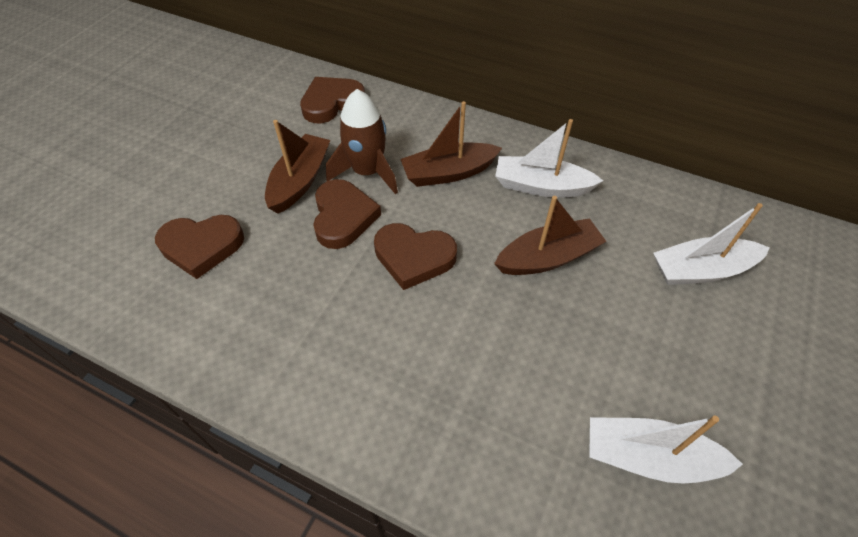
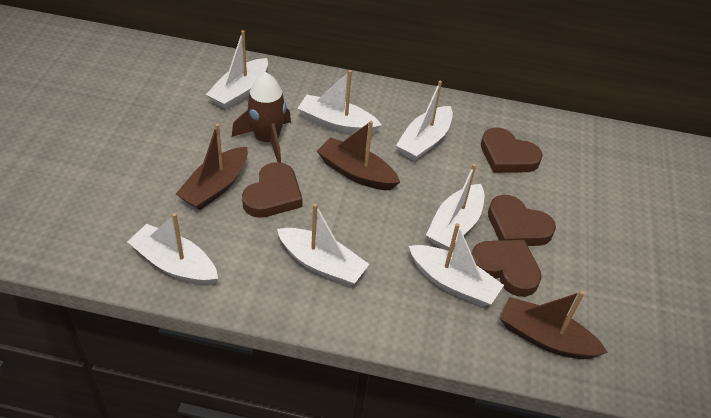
white boat: 3 -> 7

